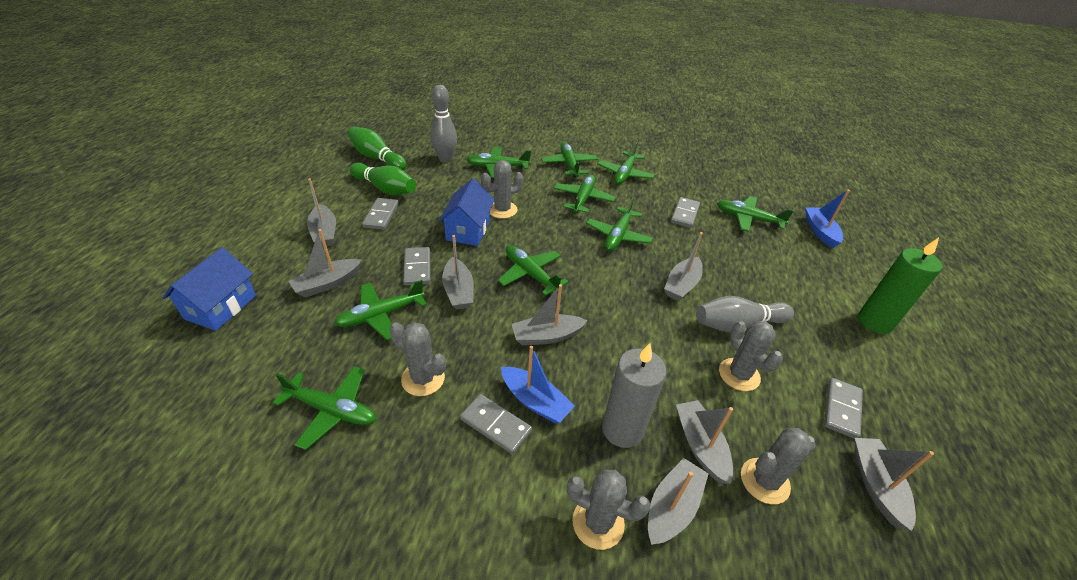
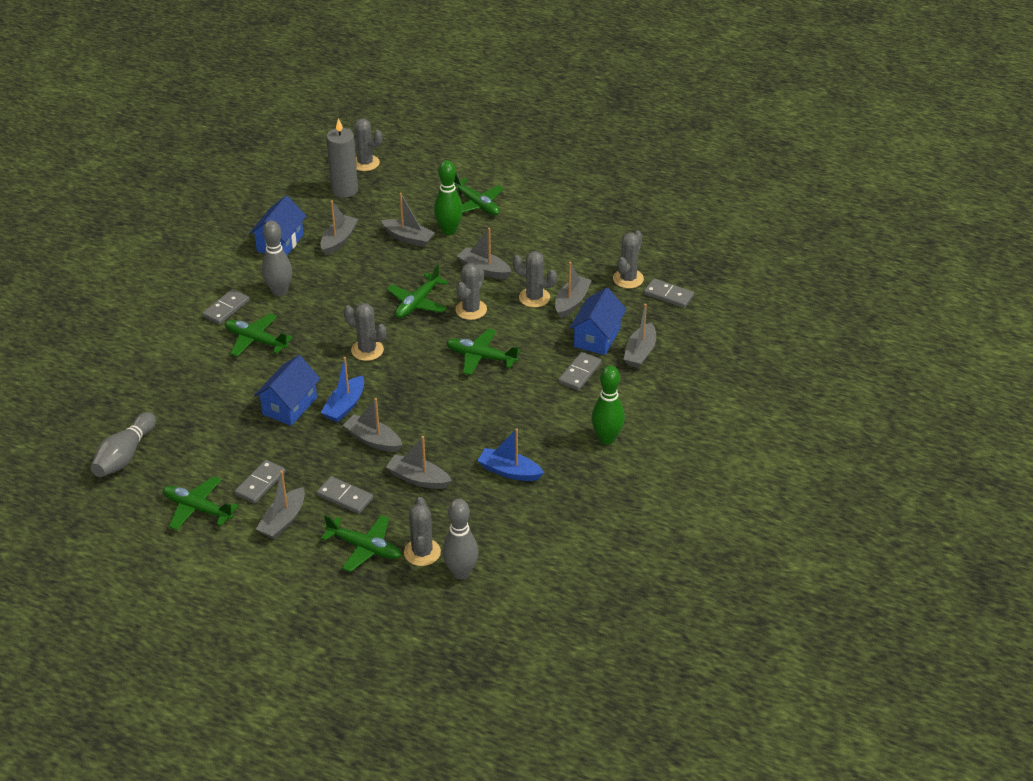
blue house: 2 -> 3
green candle: 1 -> 0
green plane: 9 -> 6
grey bowling pin: 2 -> 3
grey cactus: 5 -> 6

